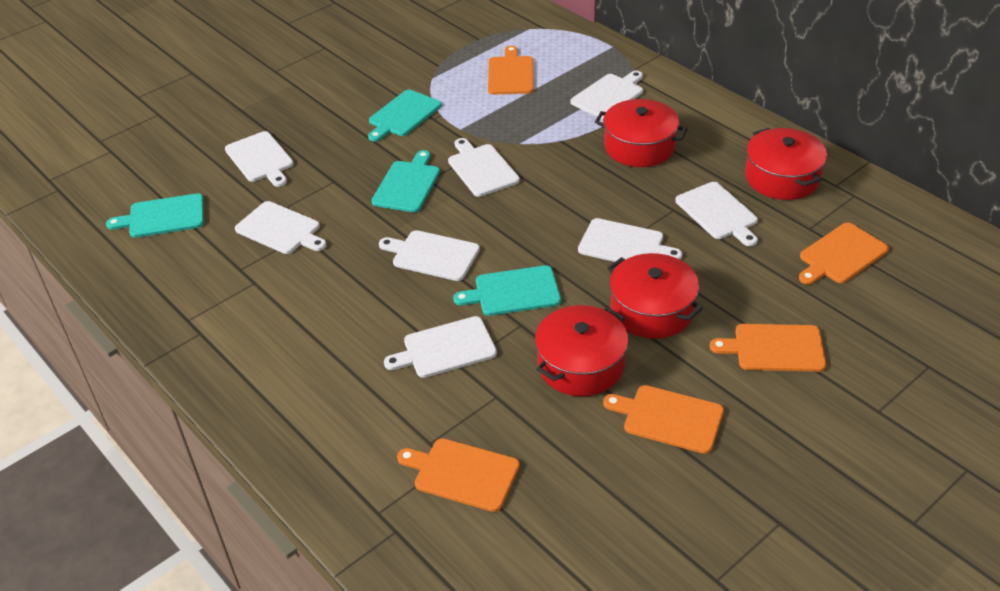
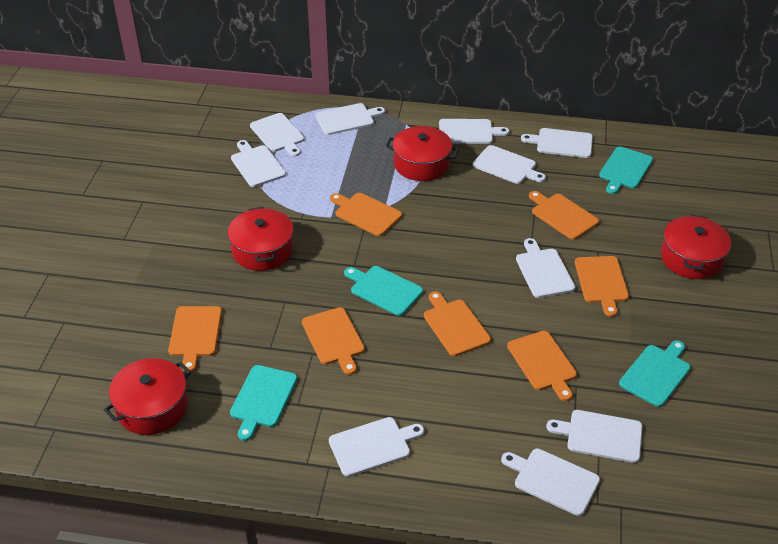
orange cutting board: 5 -> 7
white cutting board: 8 -> 10

